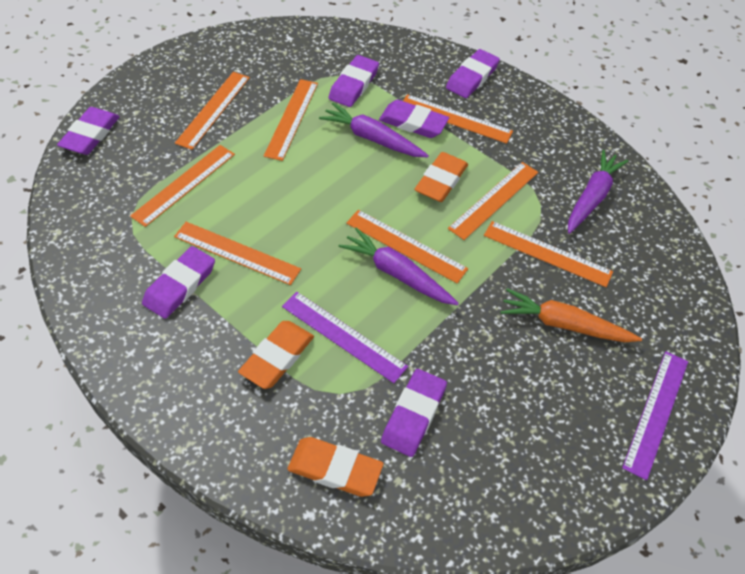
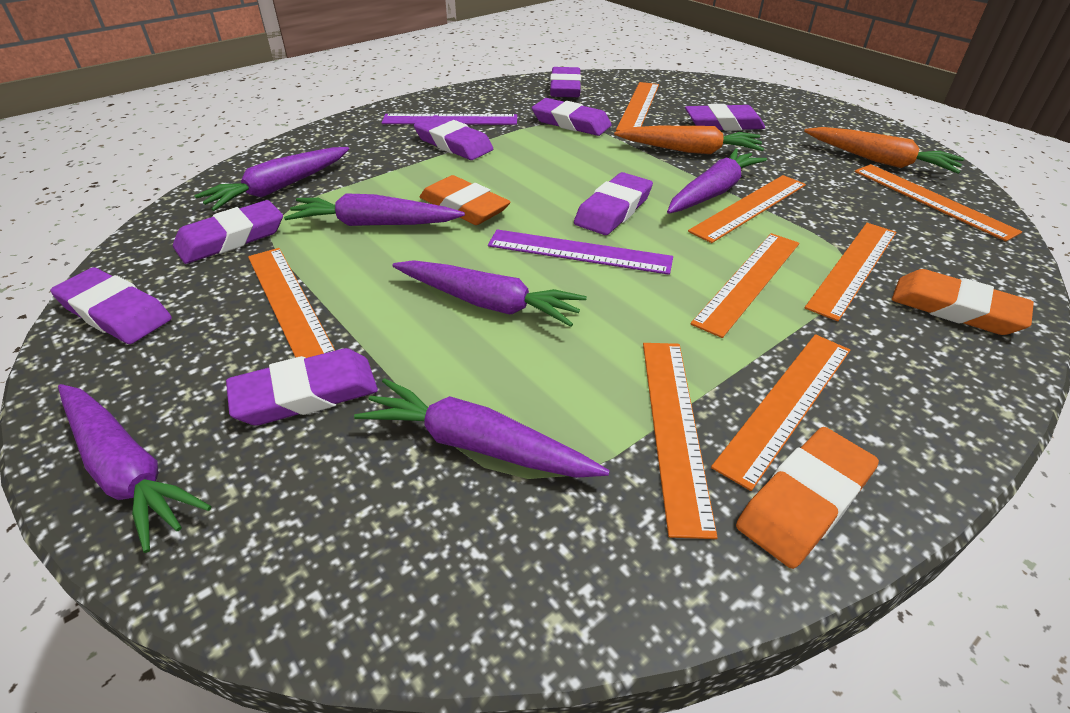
orange carrot: 1 -> 2
purple carrot: 3 -> 6
purple eraser: 6 -> 8

